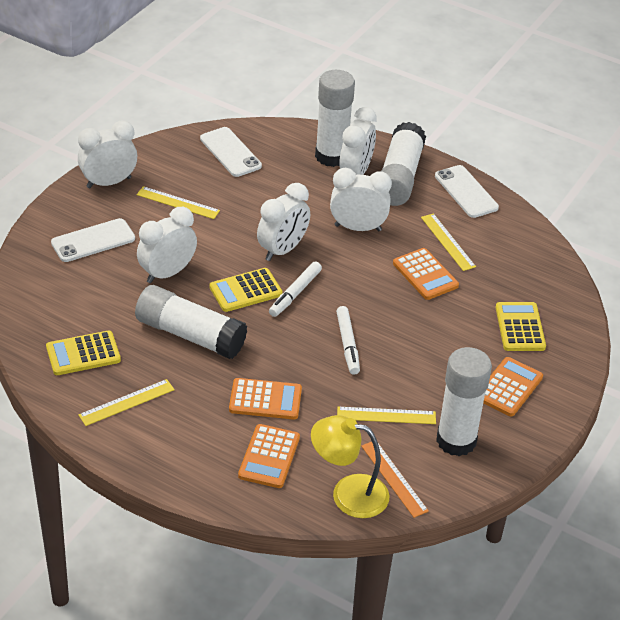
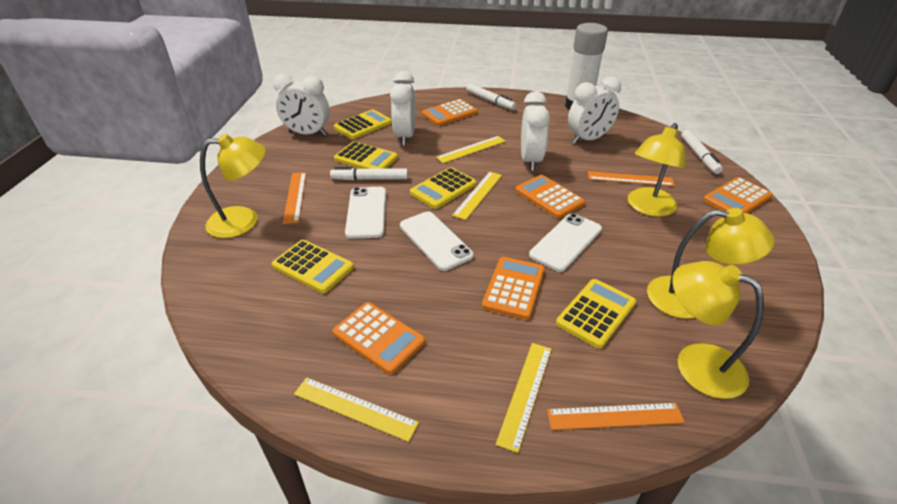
orange calculator: 4 -> 5
orange ruler: 1 -> 3
white clock: 5 -> 4
white glue stick: 4 -> 1
white marker: 2 -> 3
yellow calculator: 3 -> 5
yellow lamp: 1 -> 4

